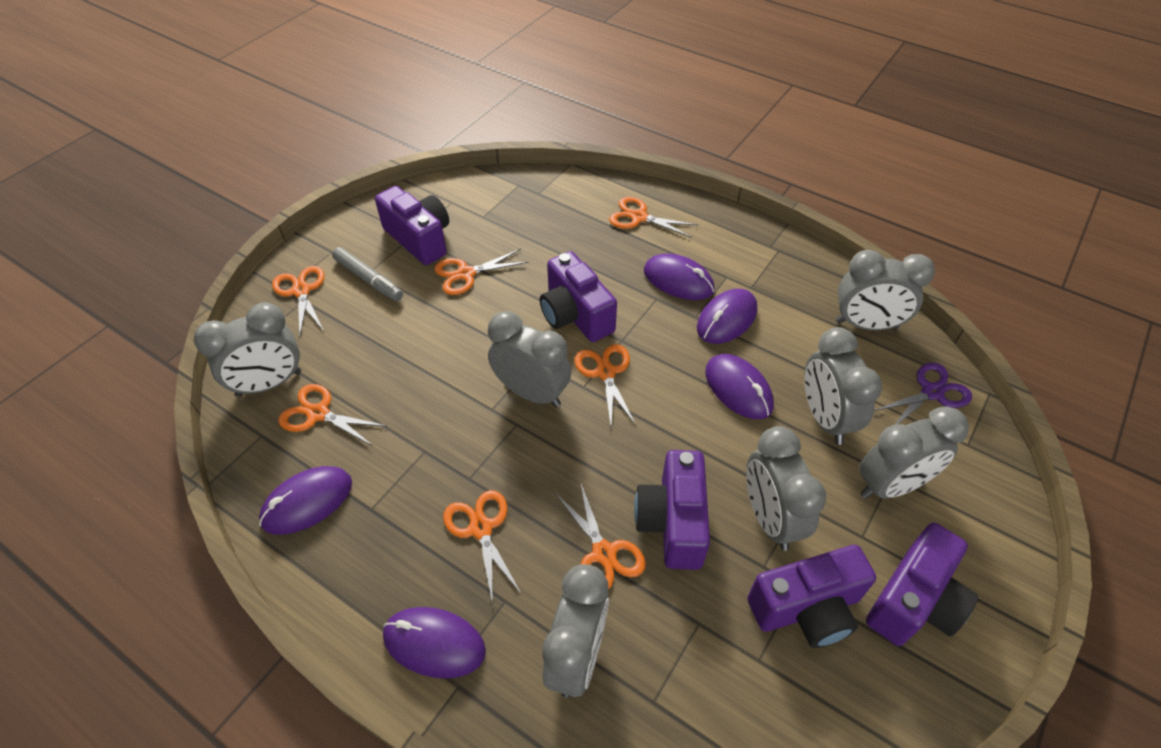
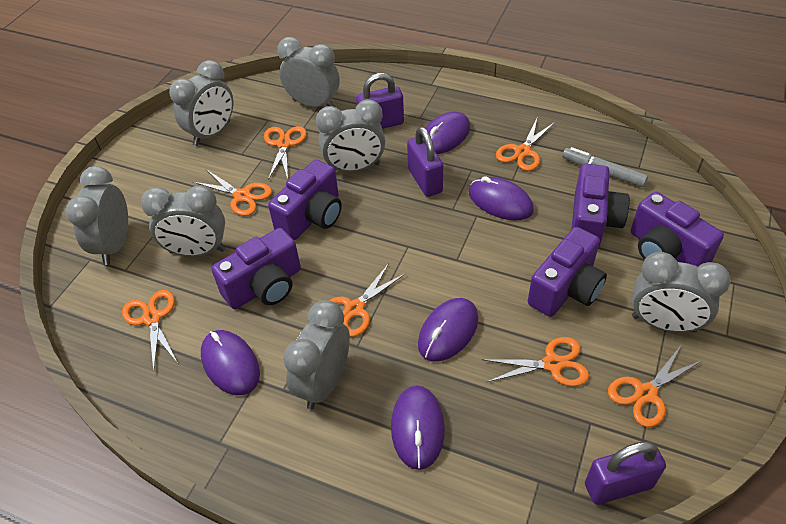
purple padlock: 0 -> 3
purple scissors: 1 -> 0

